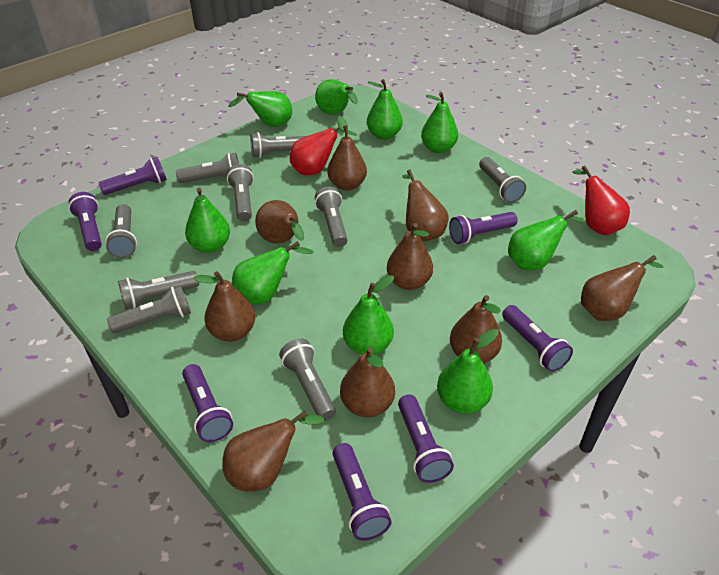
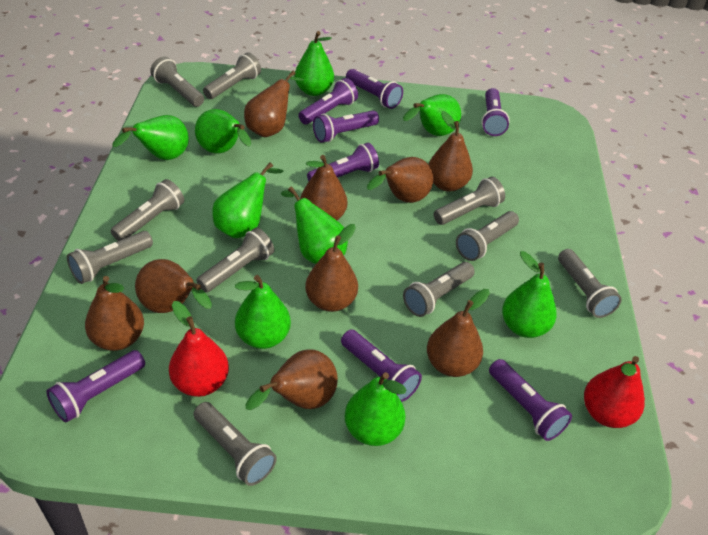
grey flashlight: 9 -> 10
purple flashlight: 7 -> 8

